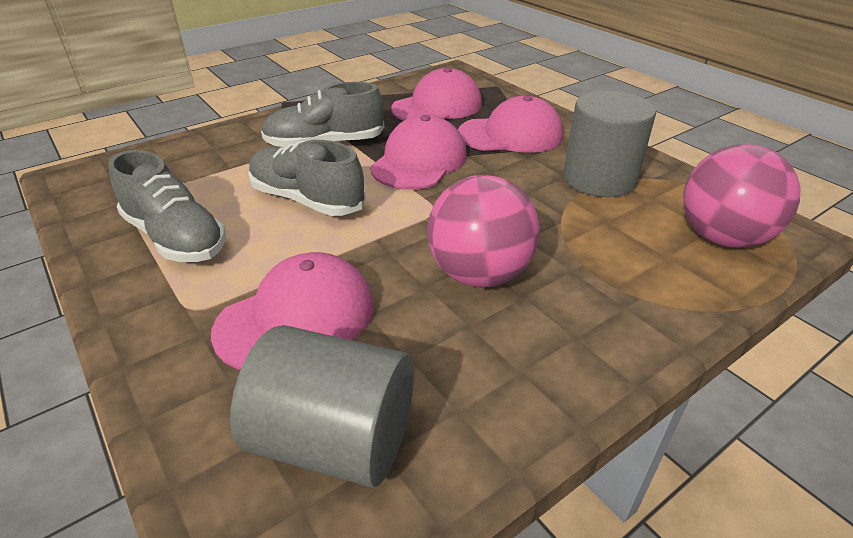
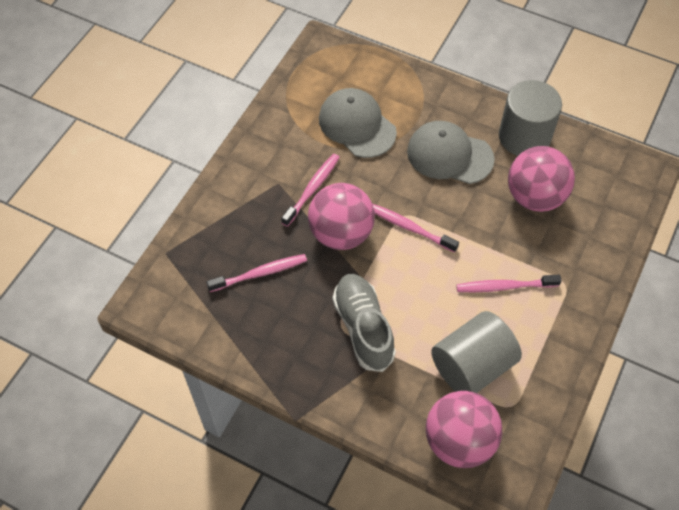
grey cap: 0 -> 2
grey shoe: 3 -> 1
pink ball: 2 -> 3
pink cap: 4 -> 0
pink toothbrush: 0 -> 4

